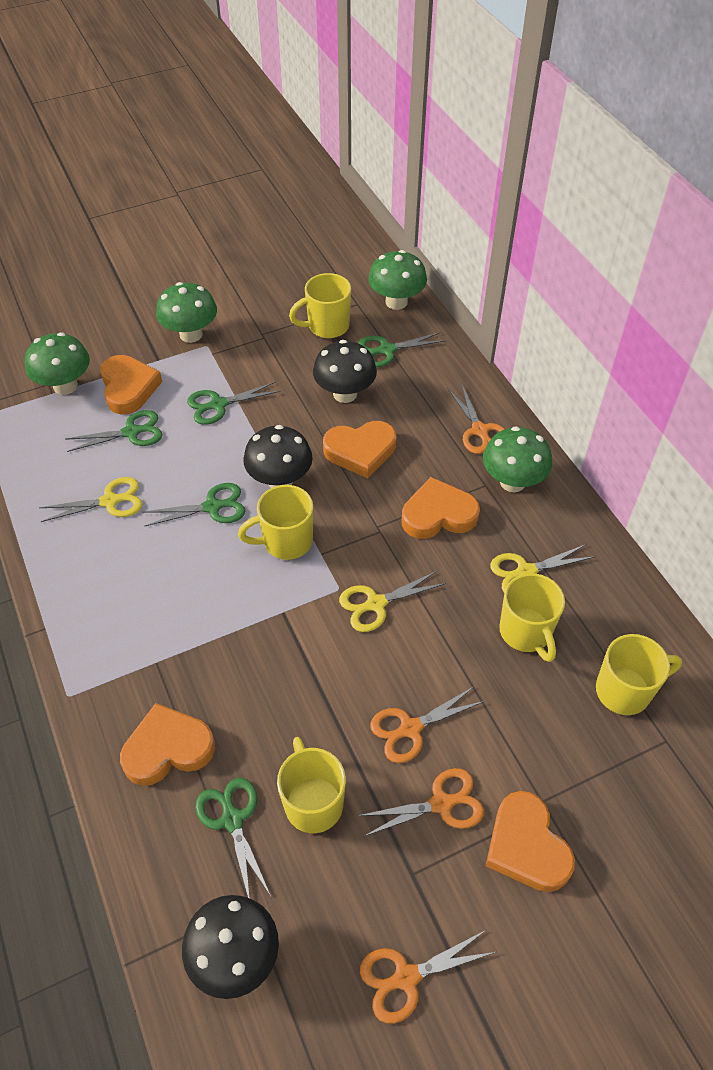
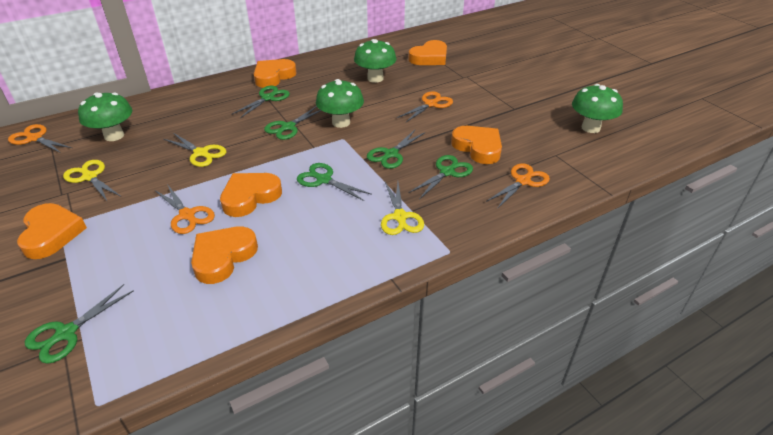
black mushroom: 3 -> 0
green scissors: 5 -> 6
orange heart: 5 -> 6
yellow mug: 5 -> 0

